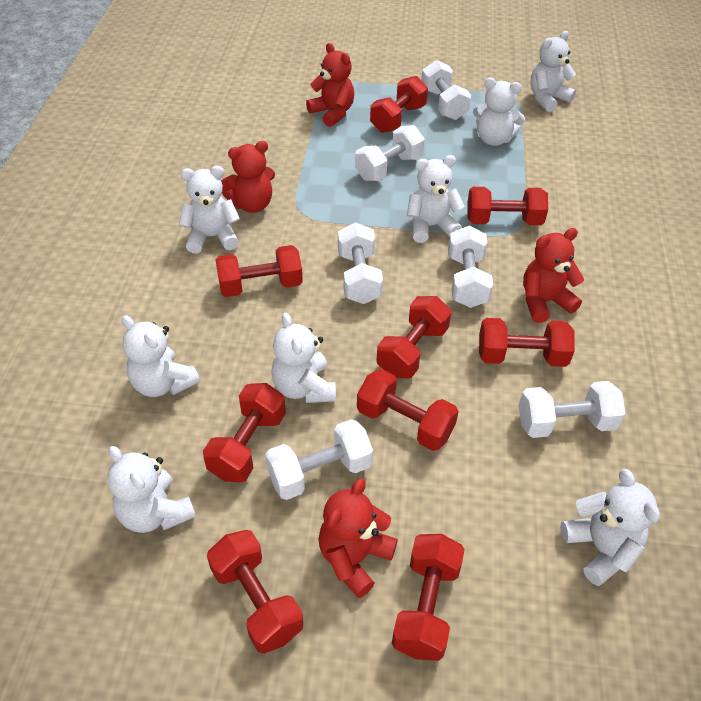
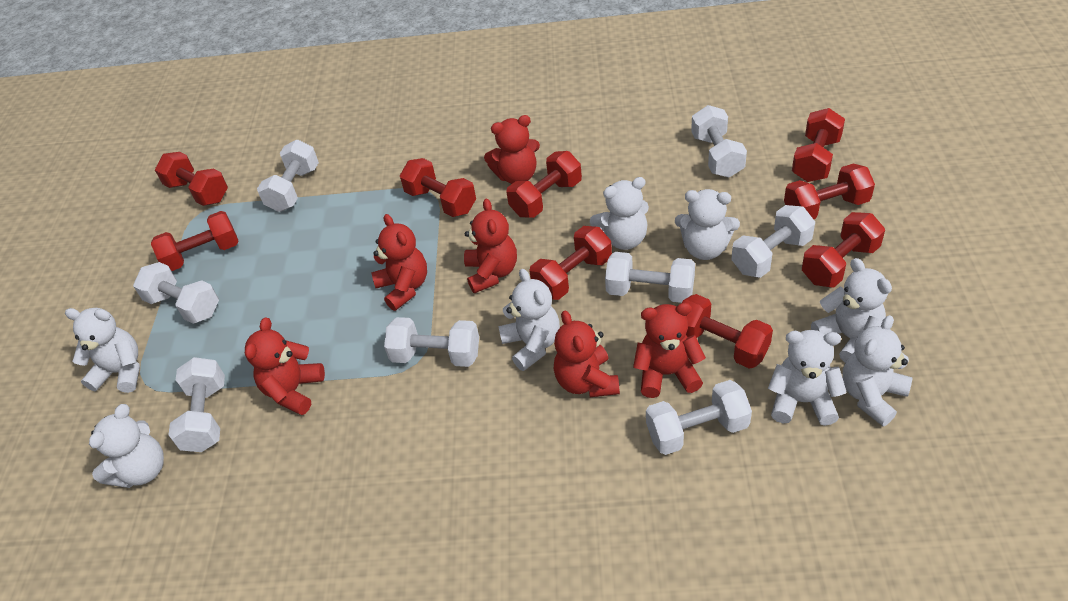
red teddy bear: 4 -> 6
white dumbbell: 6 -> 8

